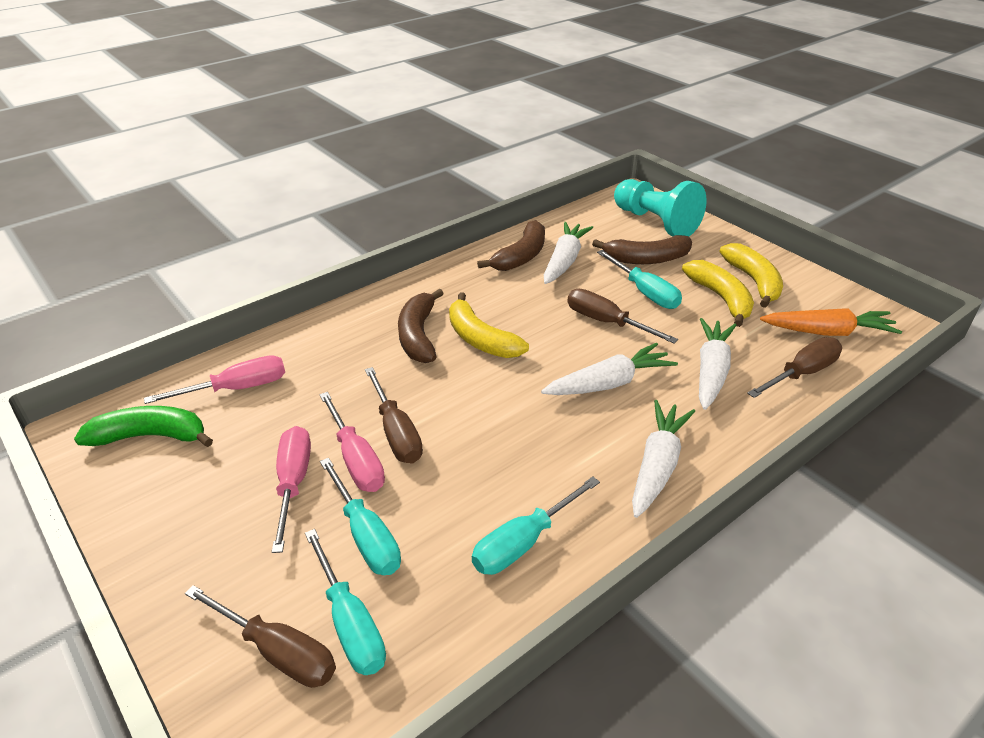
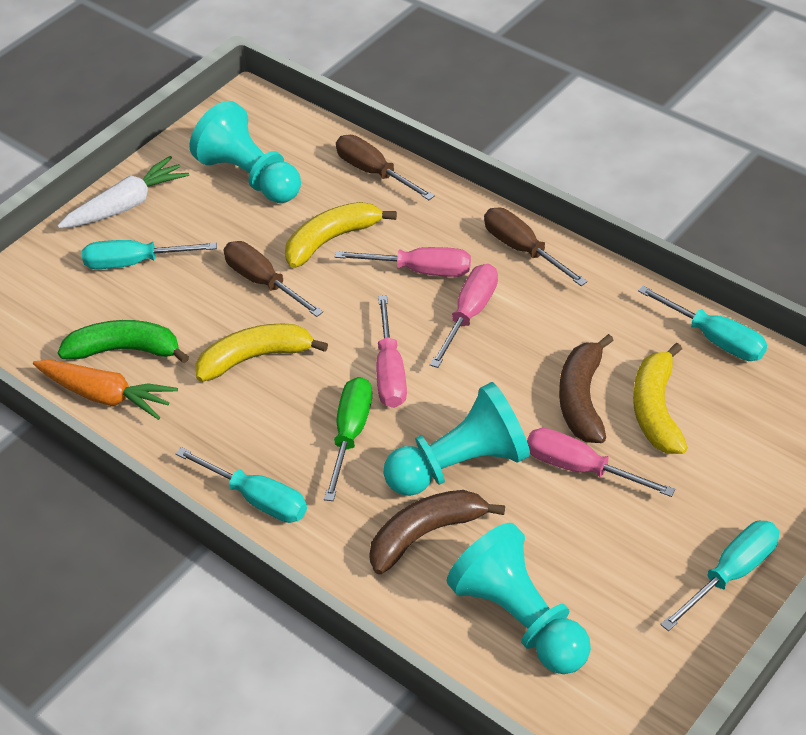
brown banana: 3 -> 2
brown screwdriver: 4 -> 3
green screwdriver: 0 -> 1
pink screwdriver: 3 -> 4
turquoise pawn: 1 -> 3
white carrot: 4 -> 1

